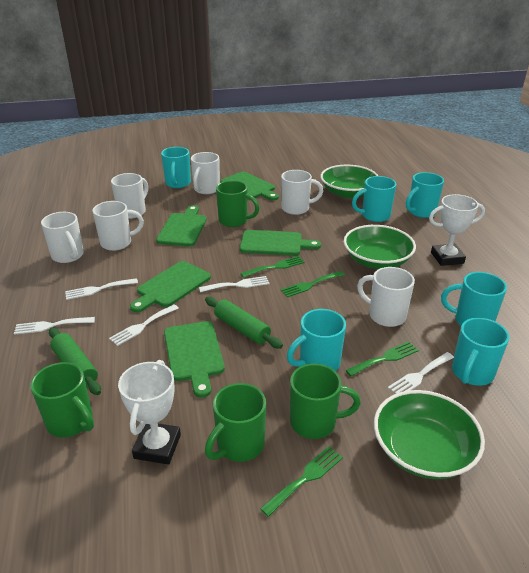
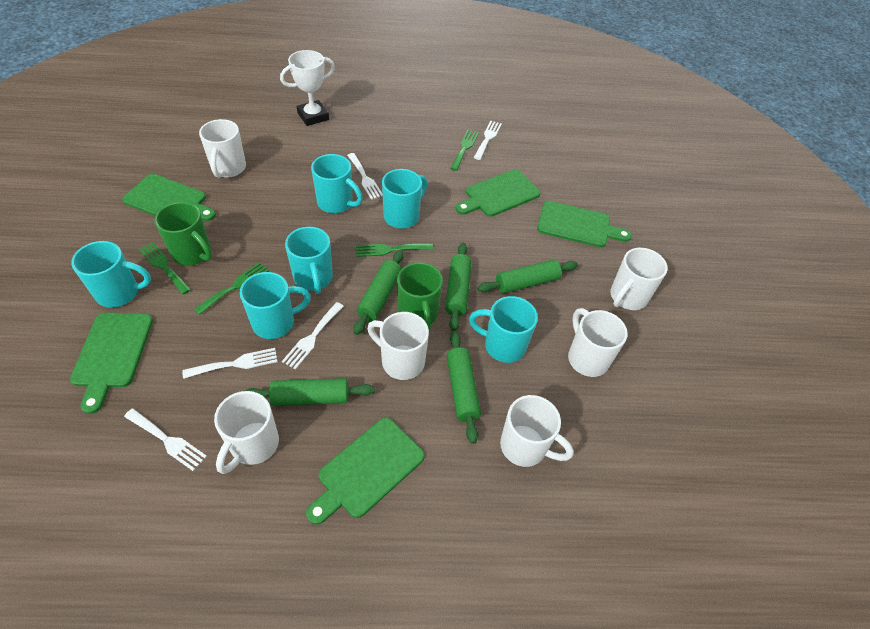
green bowl: 3 -> 0
green mug: 4 -> 2
green rolling pin: 2 -> 5
white trophy: 2 -> 1

